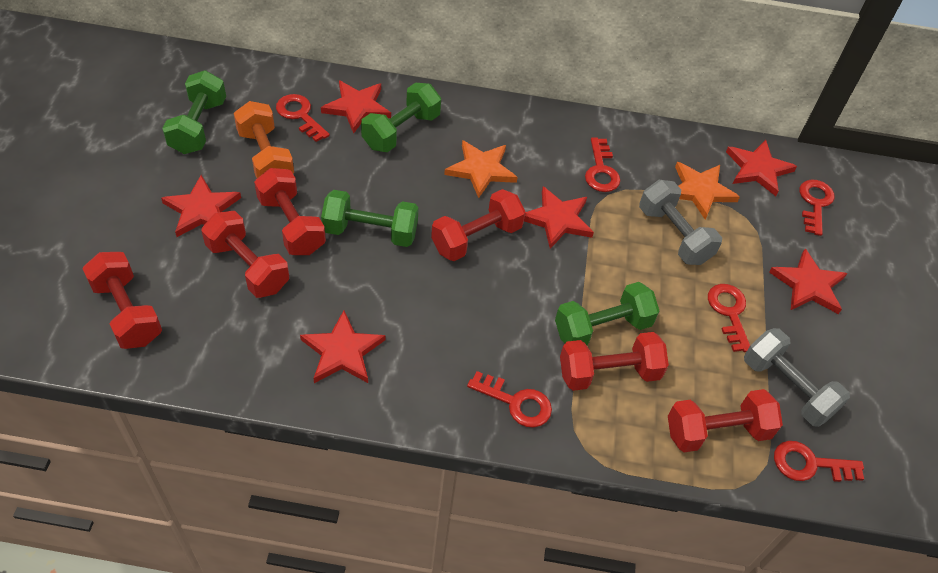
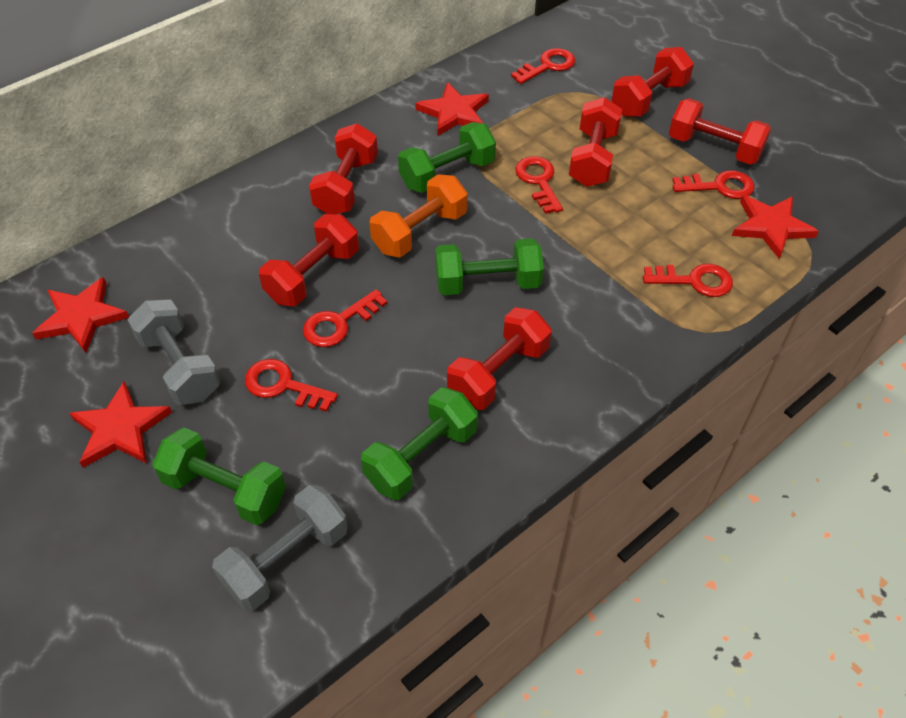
orange star: 2 -> 0
red star: 6 -> 4

